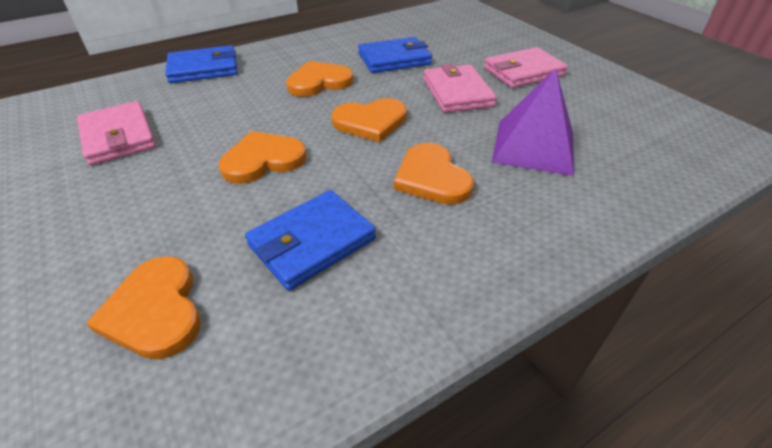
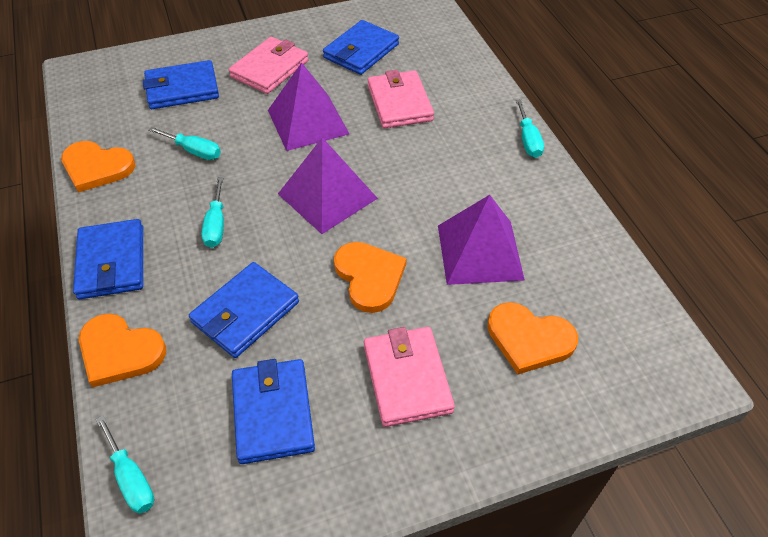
blue wallet: 3 -> 5
orange heart: 5 -> 4
purple pyramid: 1 -> 3
turquoise screwdriver: 0 -> 4

